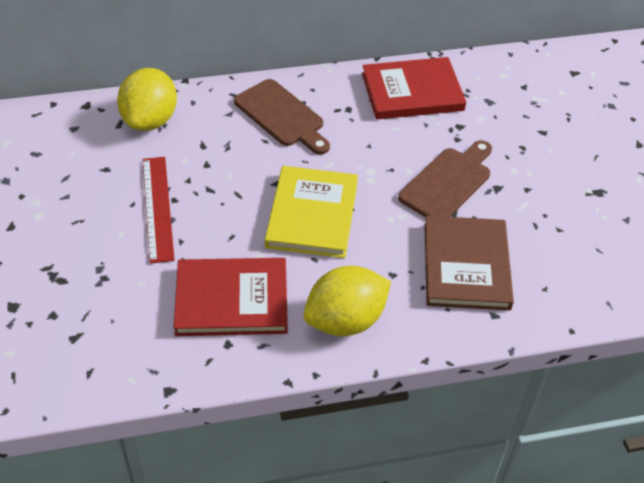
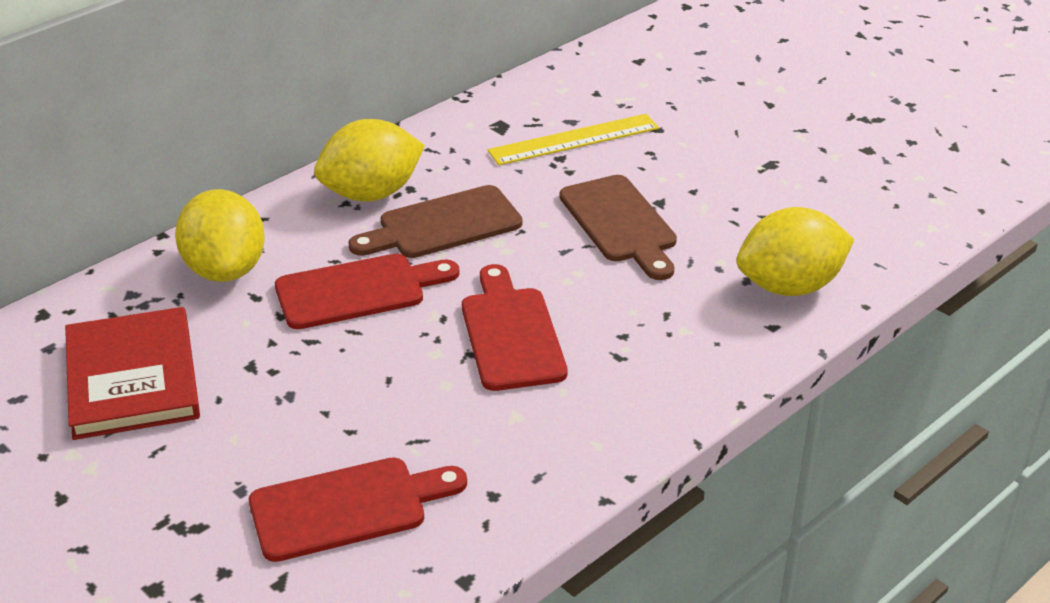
brown book: 1 -> 0
red book: 2 -> 1
red cutting board: 0 -> 3
red ruler: 1 -> 0
yellow book: 1 -> 0
yellow lemon: 2 -> 3
yellow ruler: 0 -> 1

